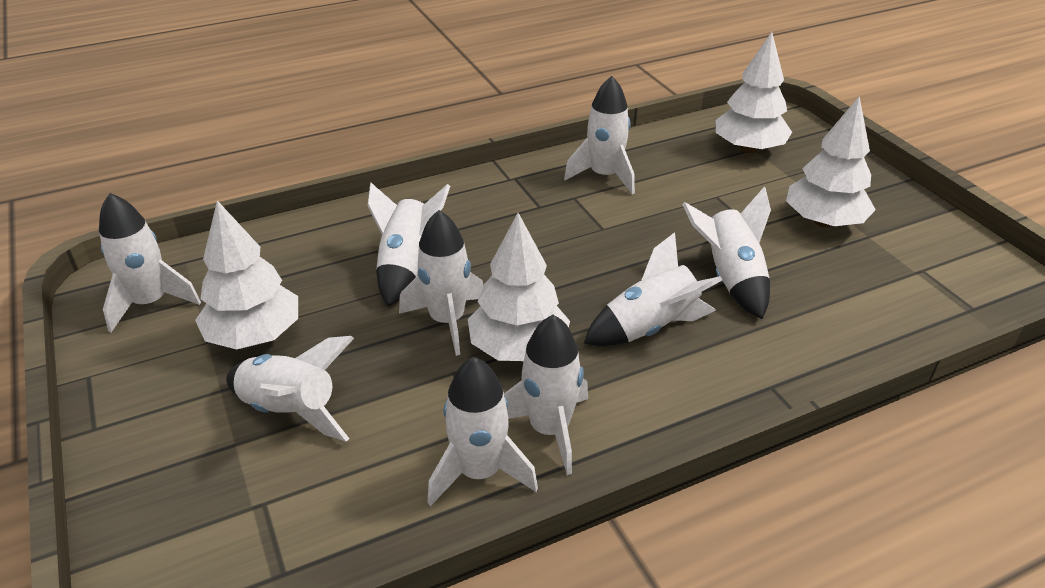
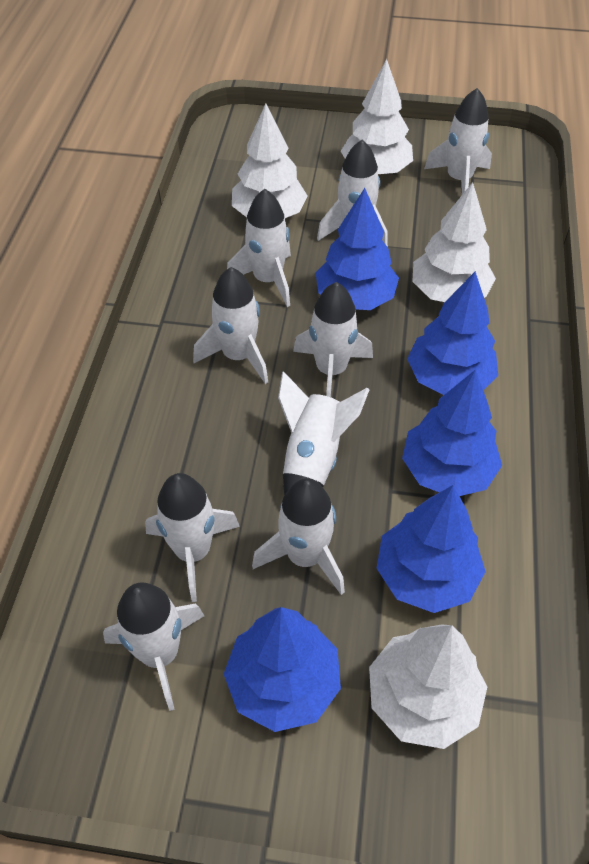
blue tree: 0 -> 5

